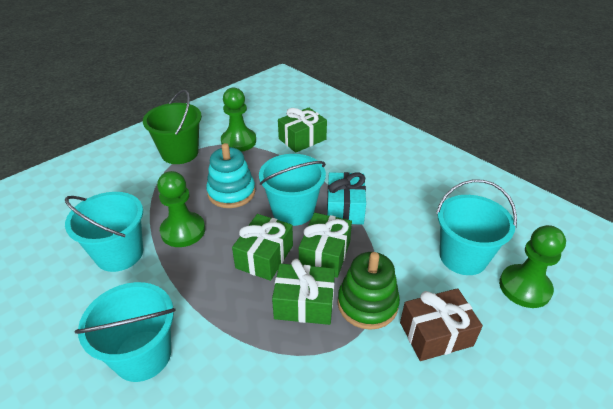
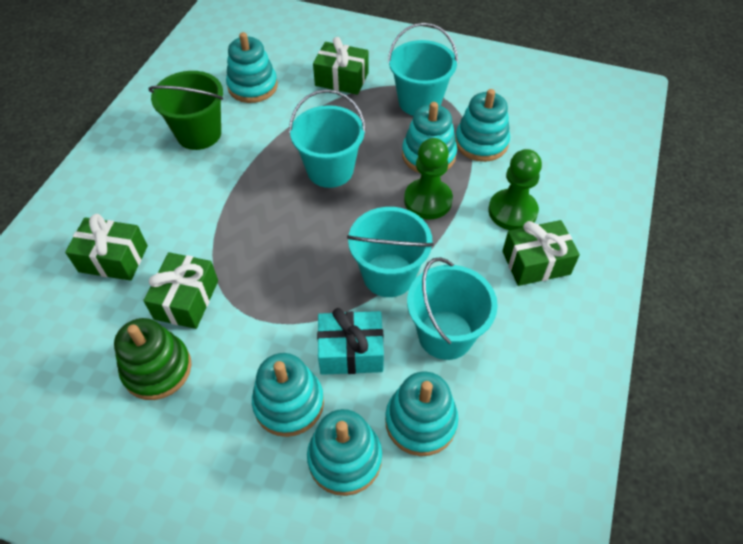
brown gift: 1 -> 0
green pawn: 3 -> 2
turquoise stacking toy: 1 -> 6

